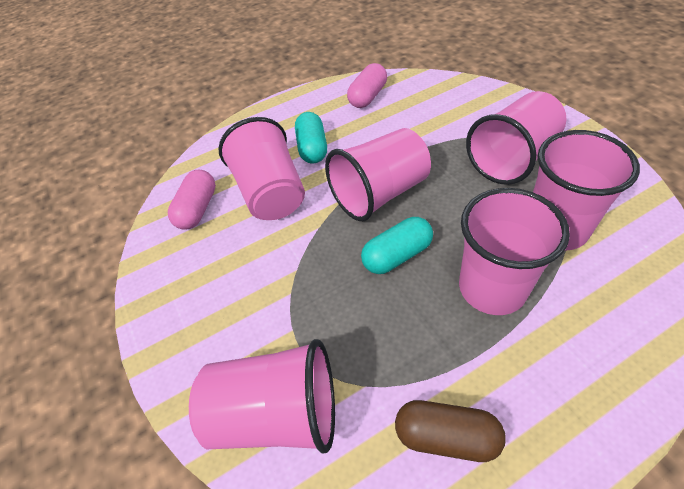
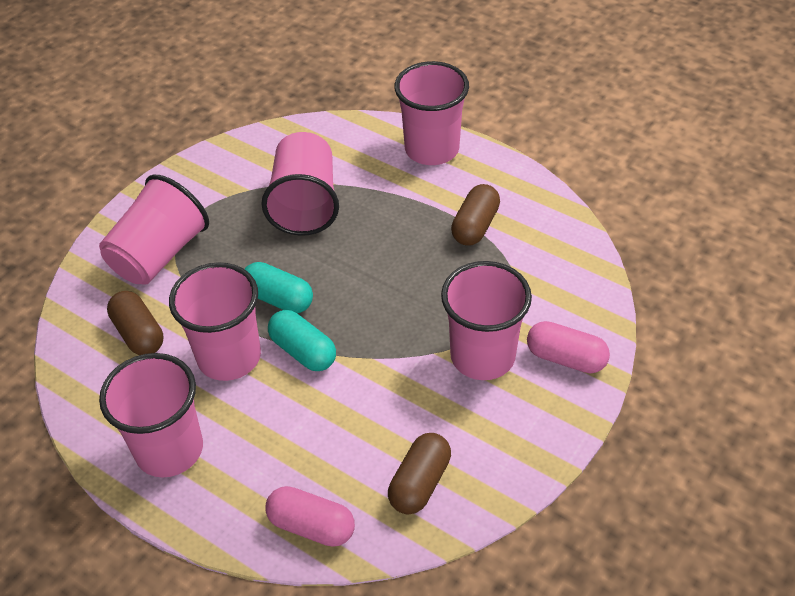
brown capsule: 1 -> 3

